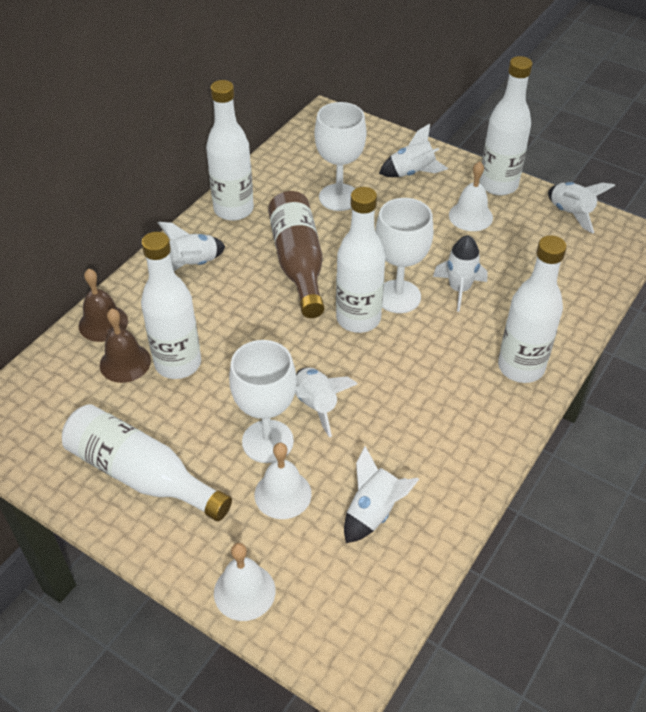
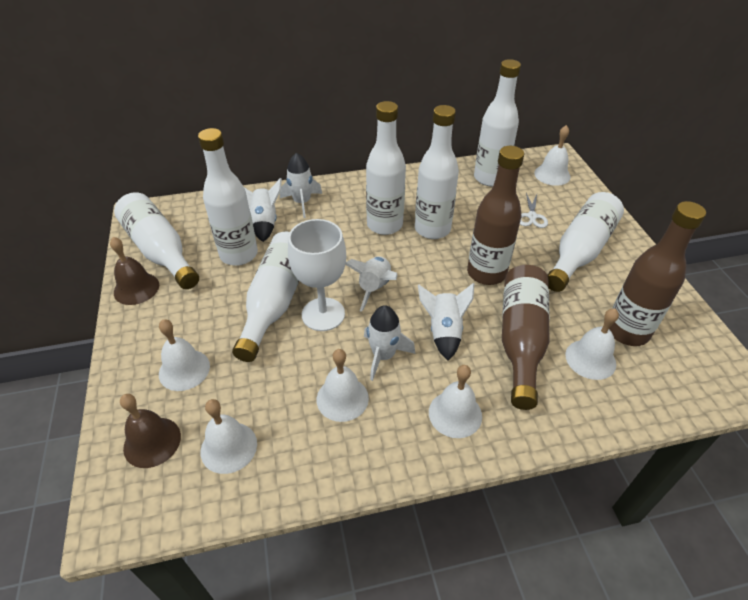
brown bottle: 1 -> 3
white bell: 3 -> 6
white bottle: 6 -> 7
white goblet: 3 -> 1
white rocket: 6 -> 5
white scissors: 0 -> 1

